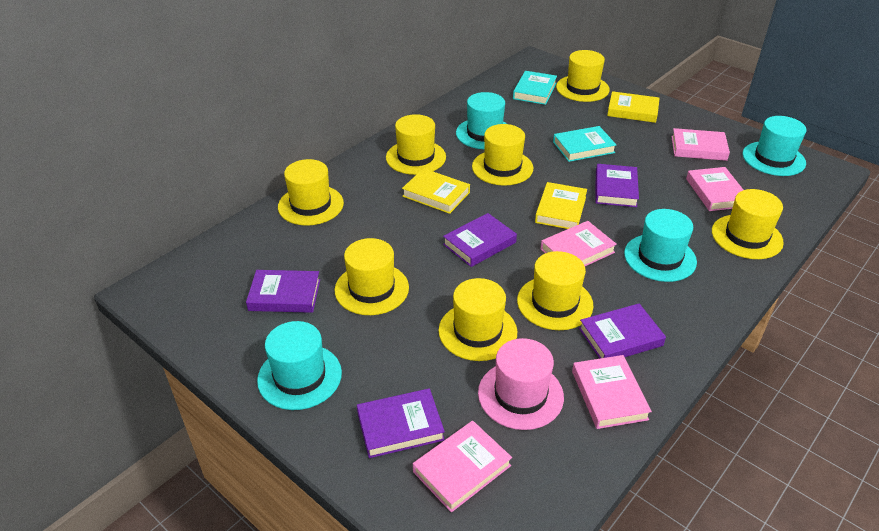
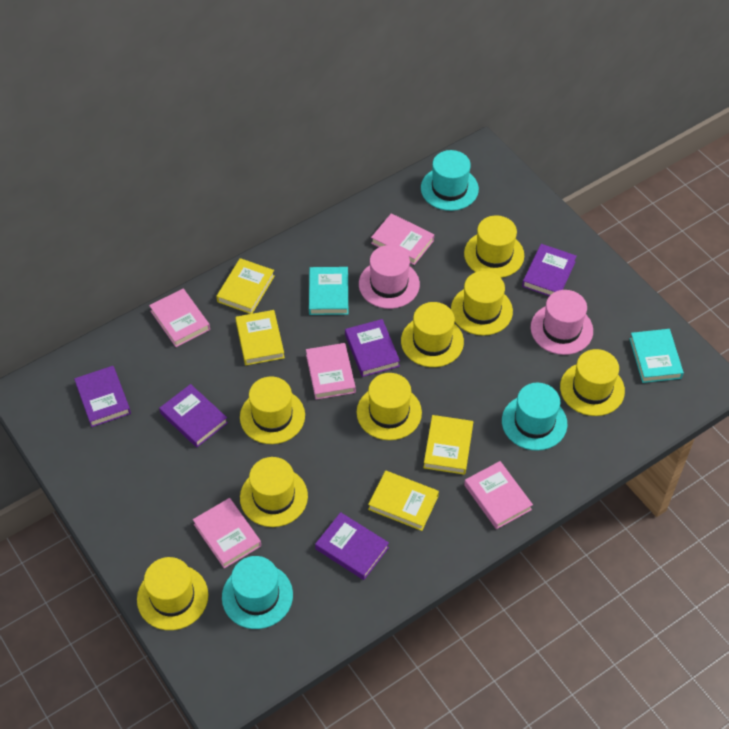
pink hat: 1 -> 2
turquoise hat: 4 -> 3
yellow book: 3 -> 4

